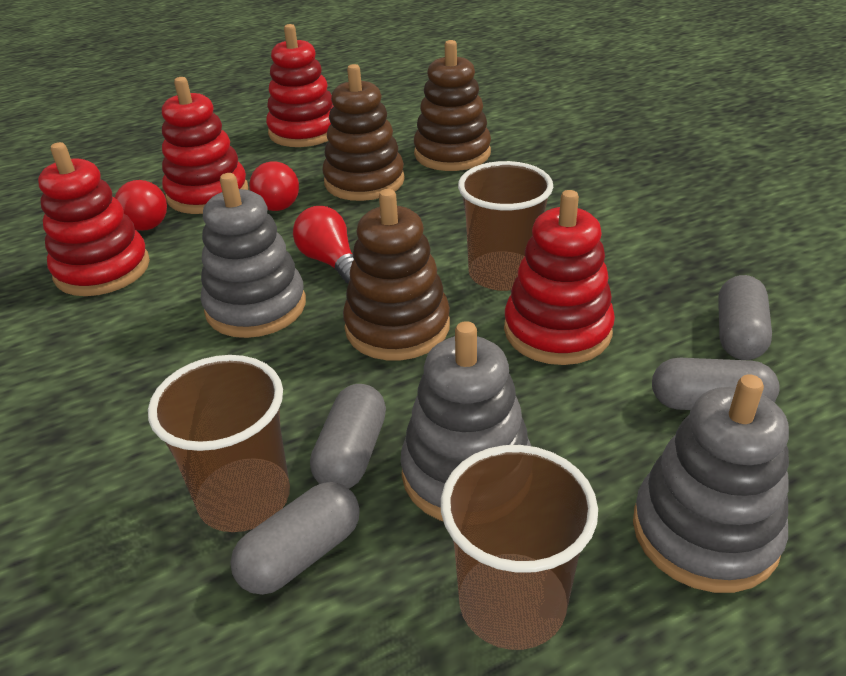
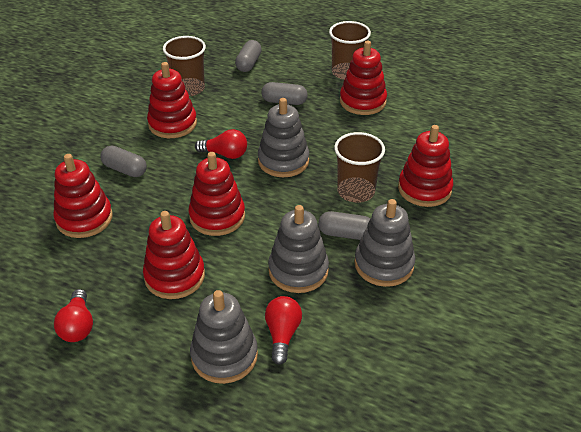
brown stacking toy: 3 -> 0
grey stacking toy: 3 -> 4
red stacking toy: 4 -> 6

